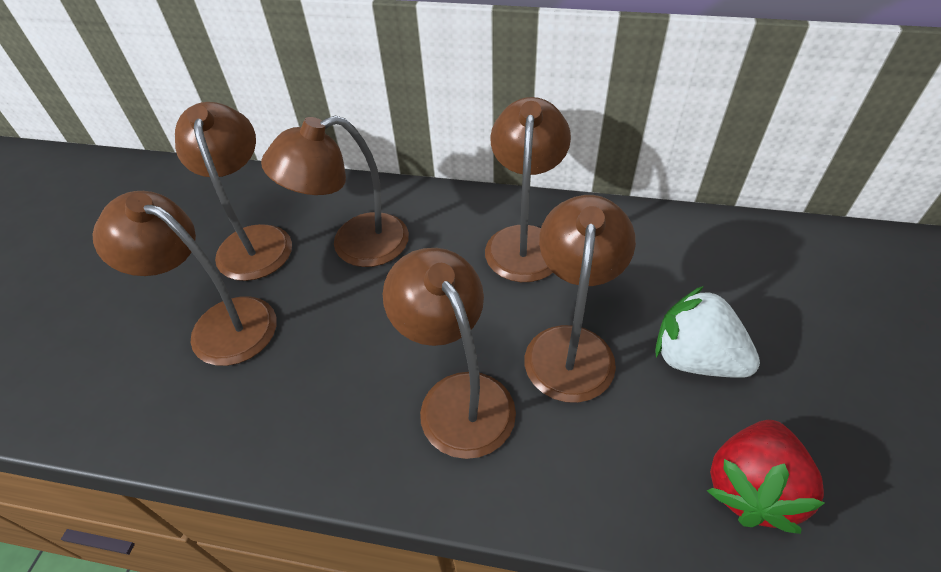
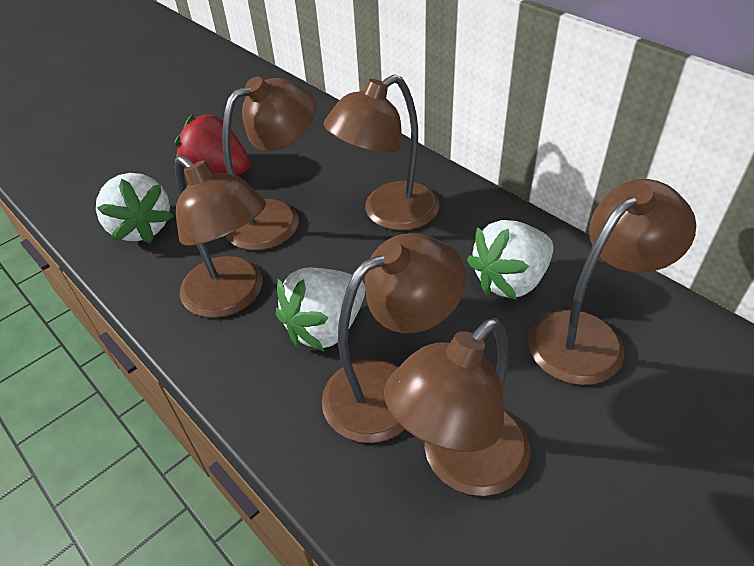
white strawberry: 1 -> 3

